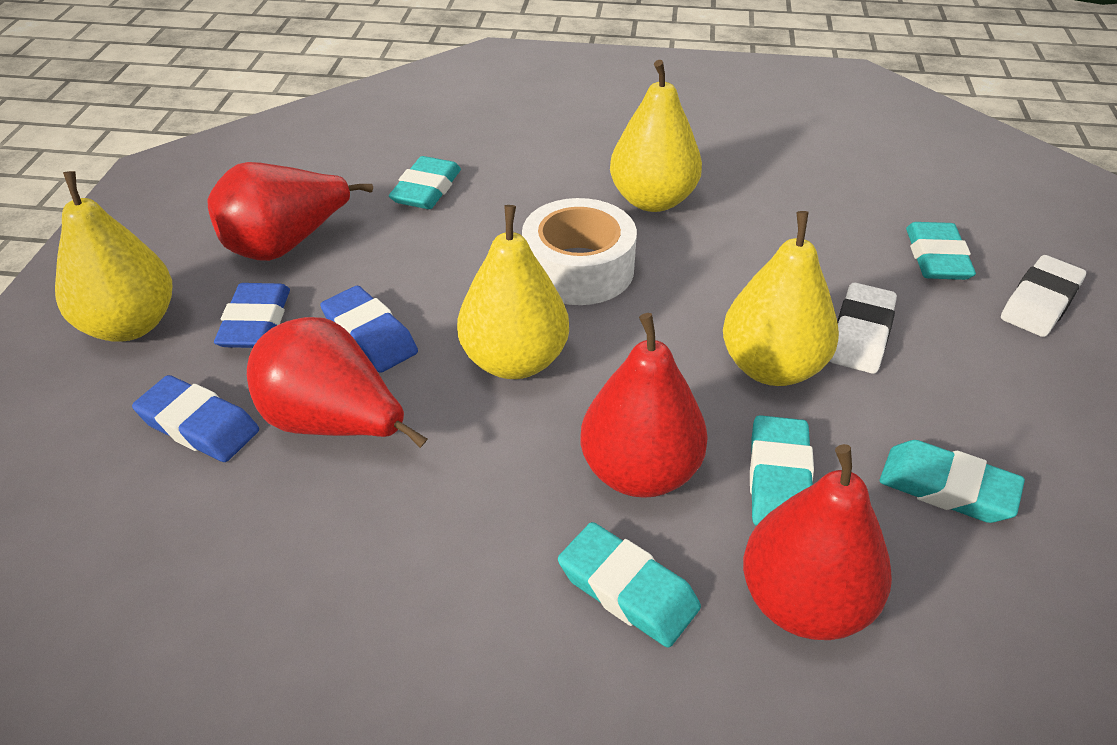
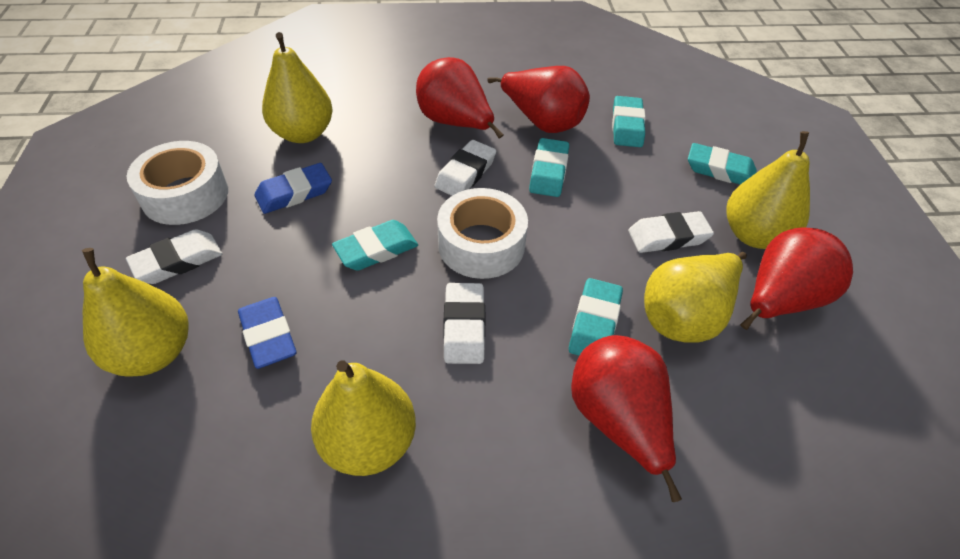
blue eraser: 3 -> 2
white eraser: 2 -> 4
white tape: 1 -> 2
yellow pear: 4 -> 5

